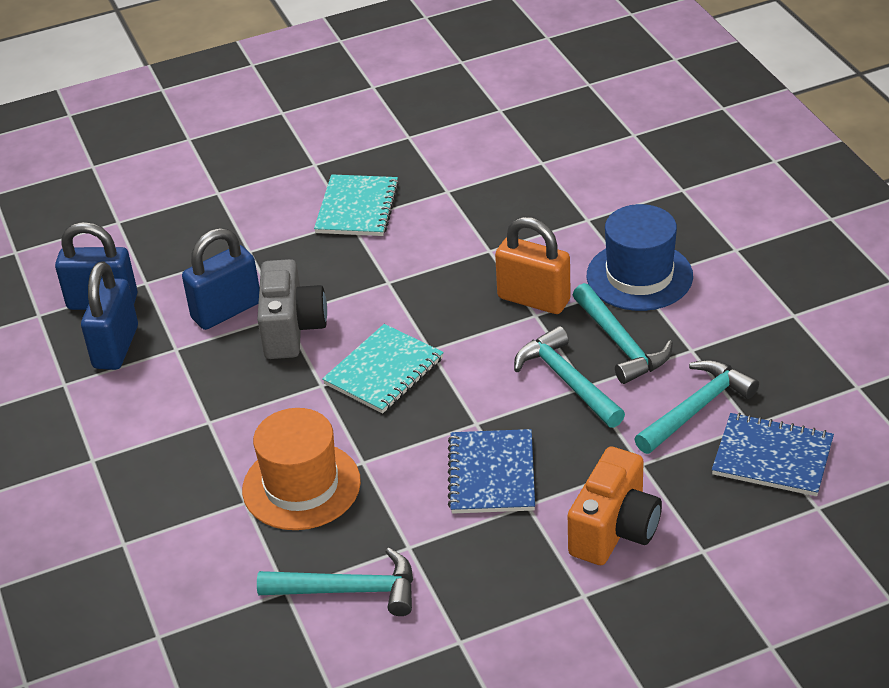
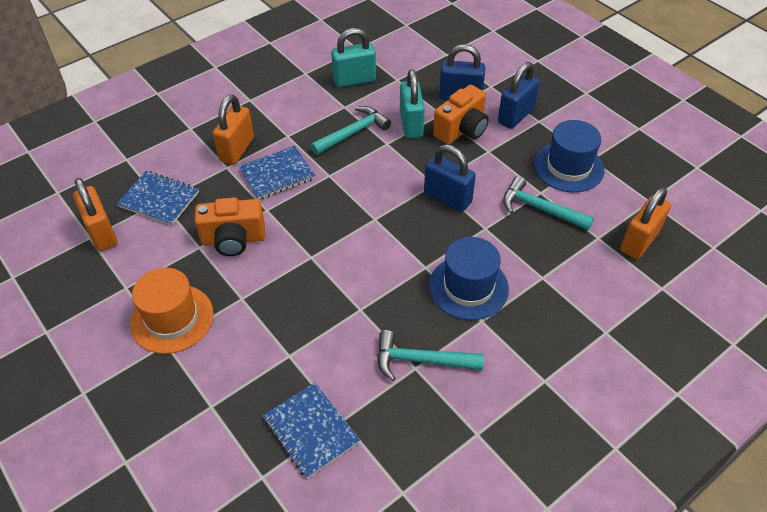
blue hat: 1 -> 2
blue notebook: 2 -> 3
grey camera: 1 -> 0
orange camera: 1 -> 2
orange padlock: 1 -> 3
turquoise hammer: 4 -> 3
turquoise notebook: 2 -> 0
turquoise padlock: 0 -> 2

